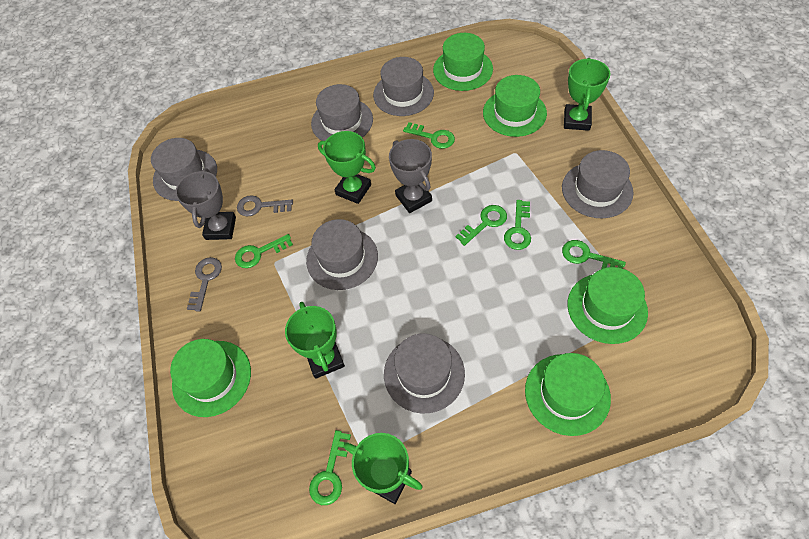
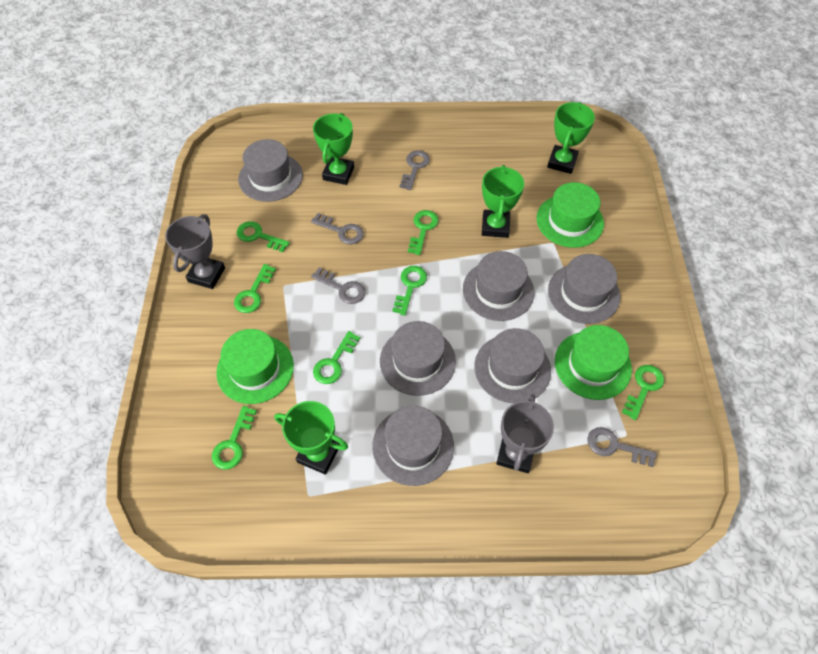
green hat: 5 -> 3
green key: 6 -> 7
grey key: 2 -> 4

